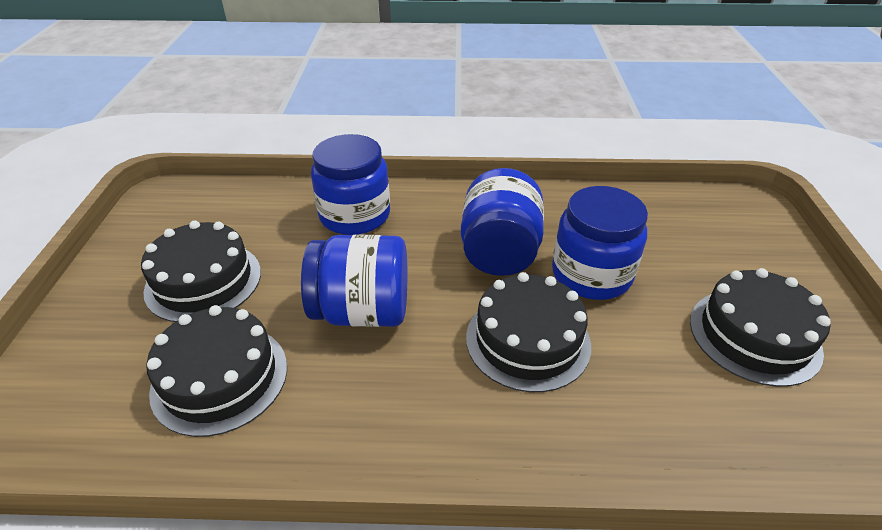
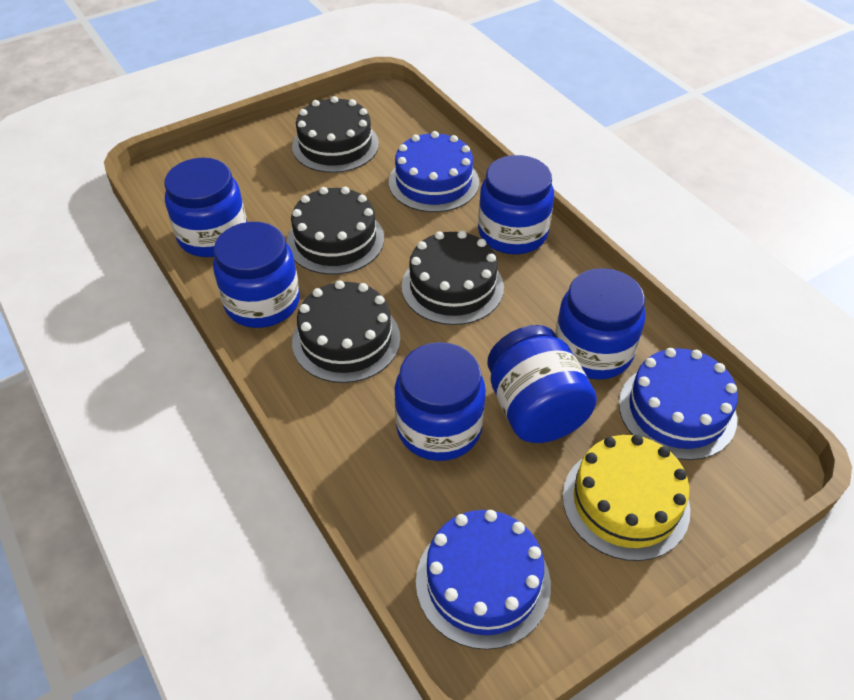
blue cake: 0 -> 3
blue jar: 4 -> 6
yellow cake: 0 -> 1

